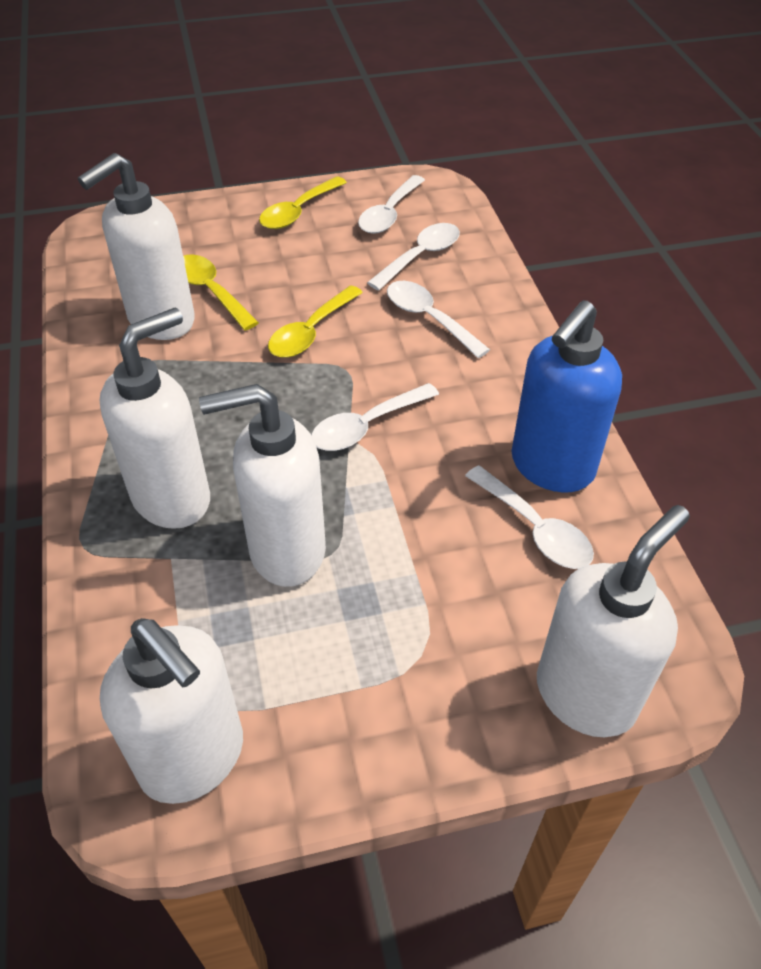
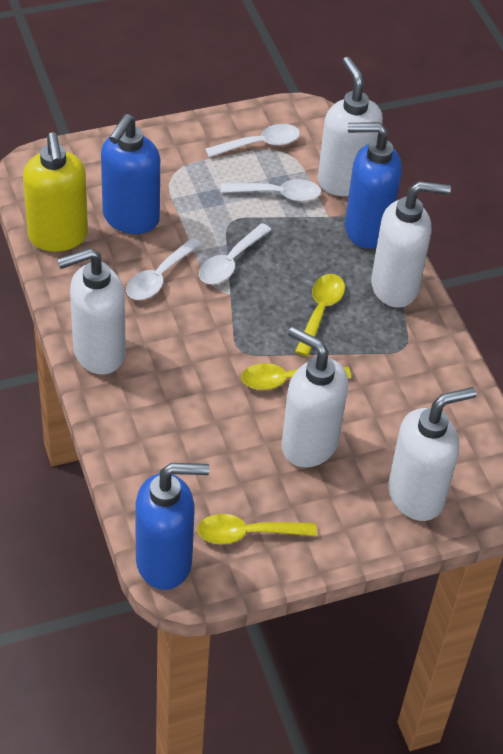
blue soap dispenser: 1 -> 3
white spoon: 5 -> 4
yellow soap dispenser: 0 -> 1

